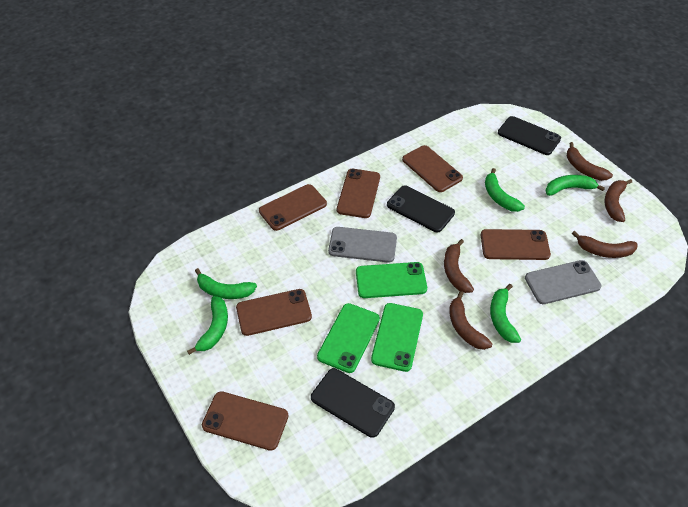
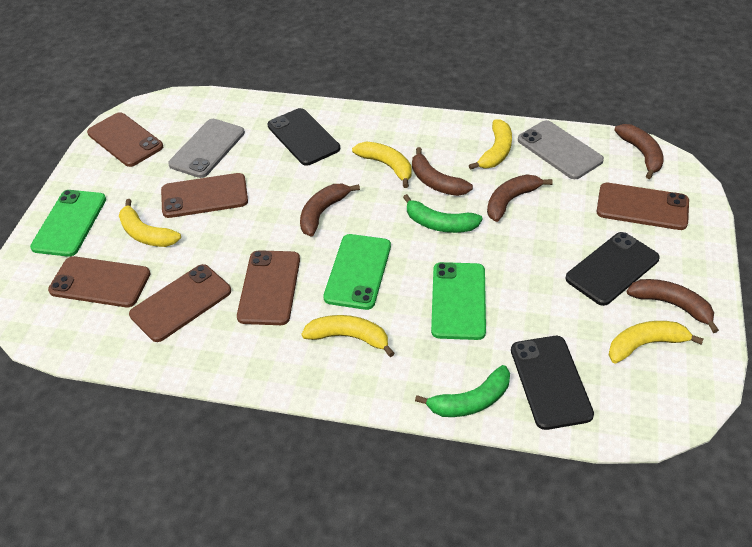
green banana: 5 -> 2
yellow banana: 0 -> 5

